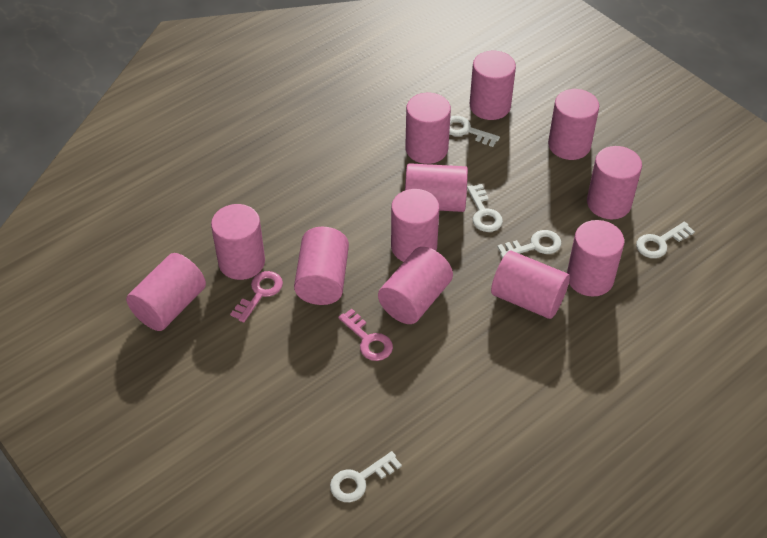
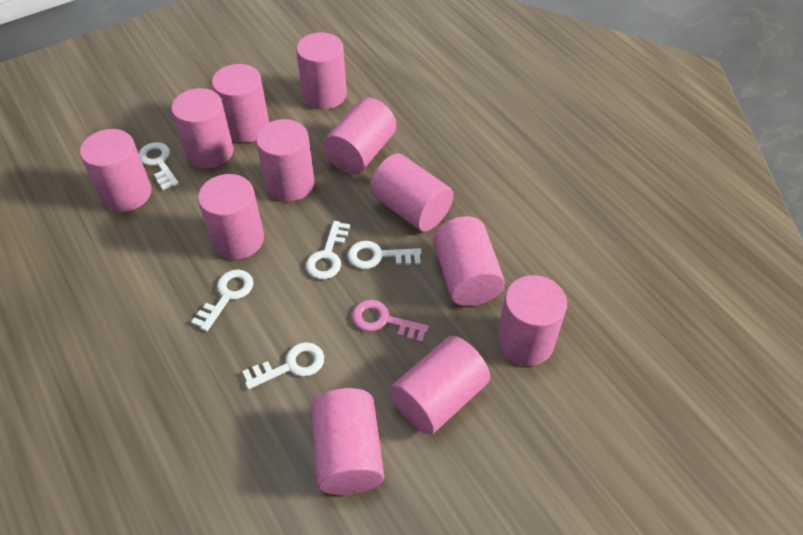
pink key: 2 -> 1

